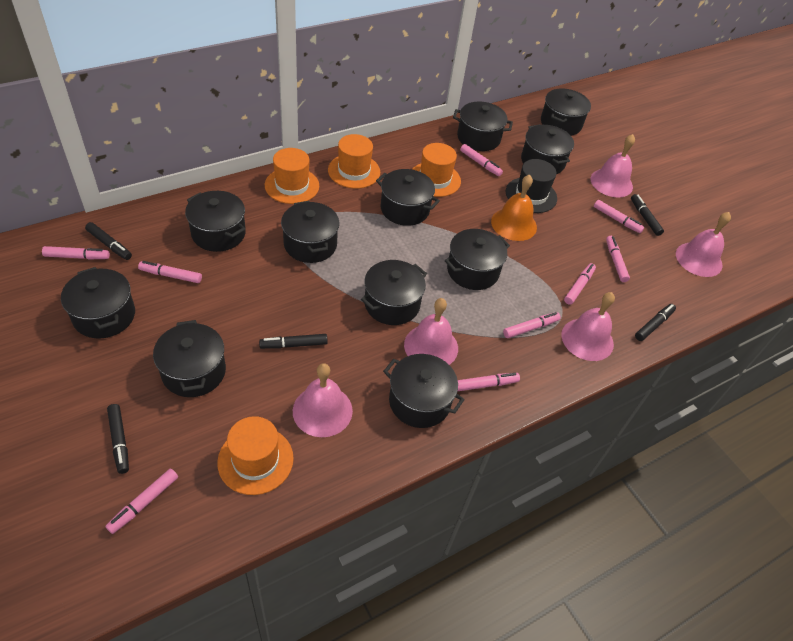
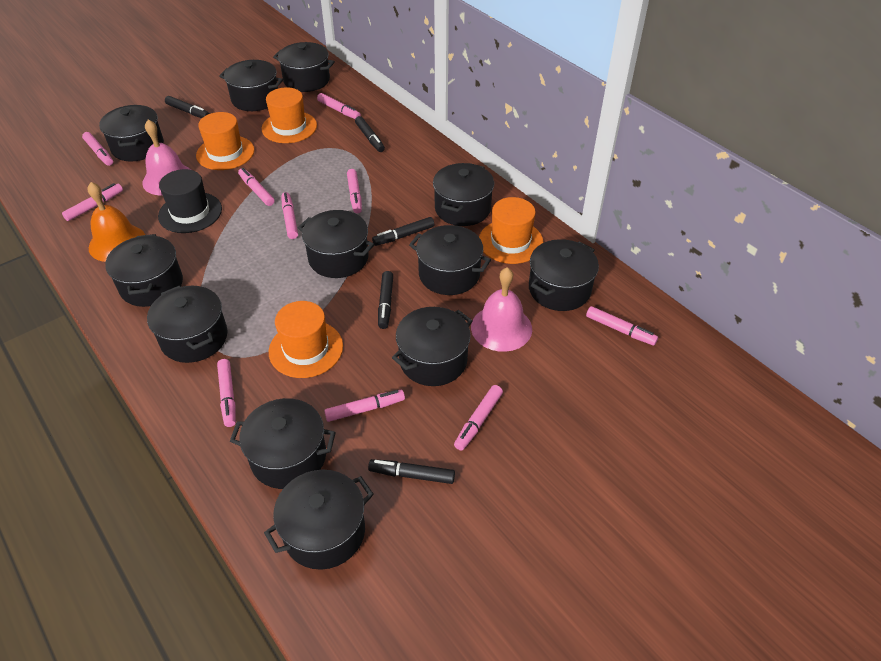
black pot: 11 -> 12
pink bell: 5 -> 2
pink marker: 9 -> 10

